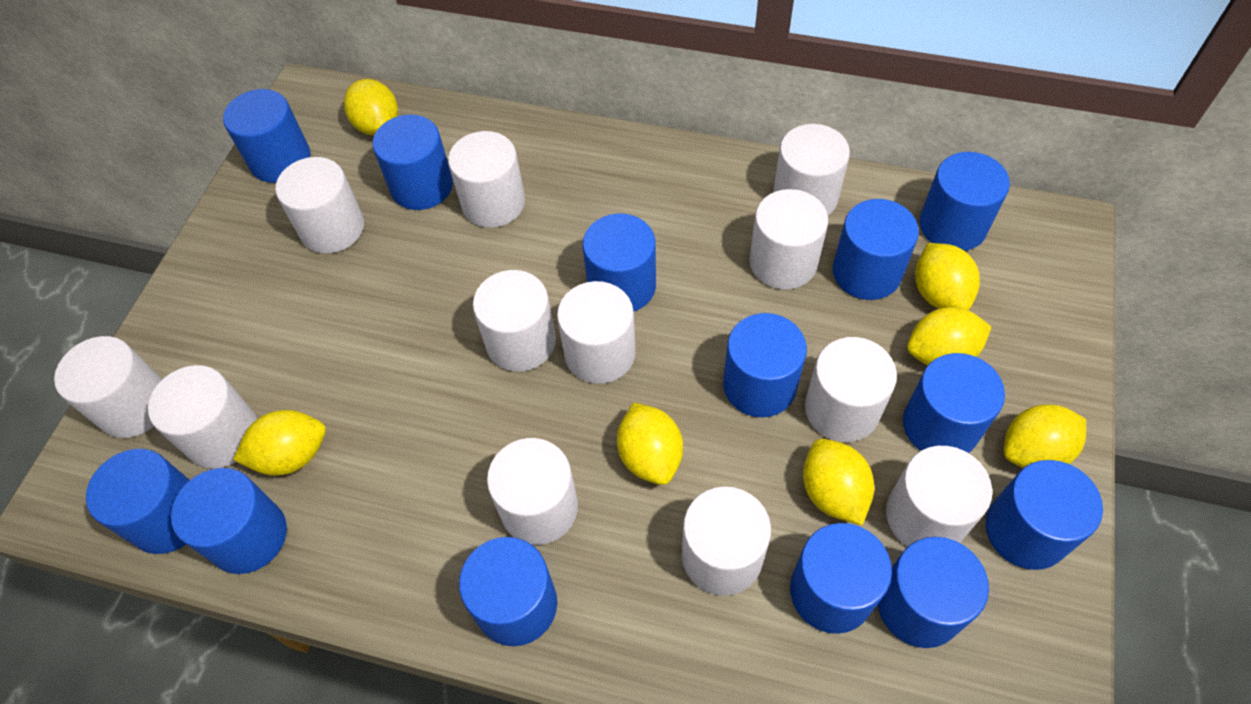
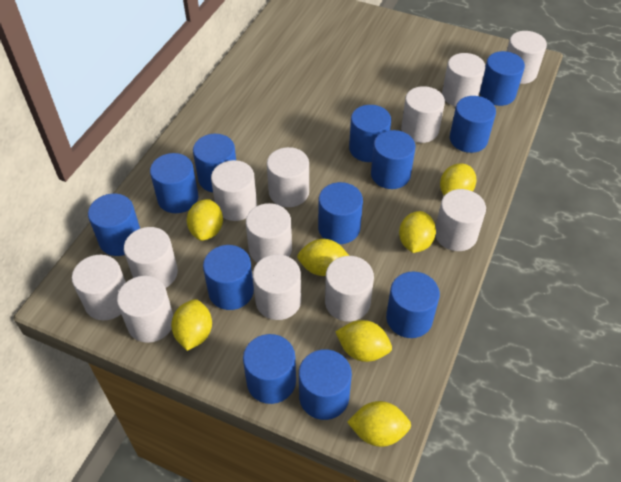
blue cylinder: 13 -> 12

